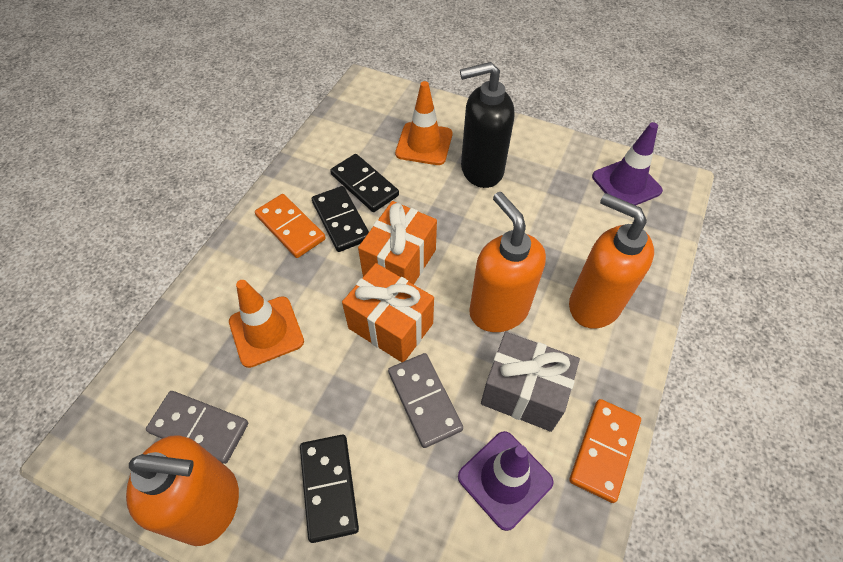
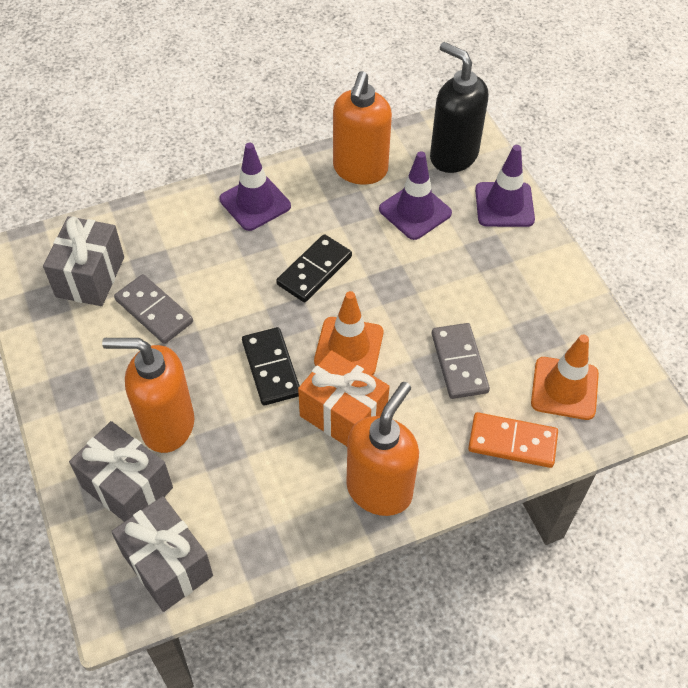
black domino: 3 -> 2
grey gift: 1 -> 3
orange domino: 2 -> 1
orange gift: 2 -> 1
purple traffic cone: 2 -> 3

